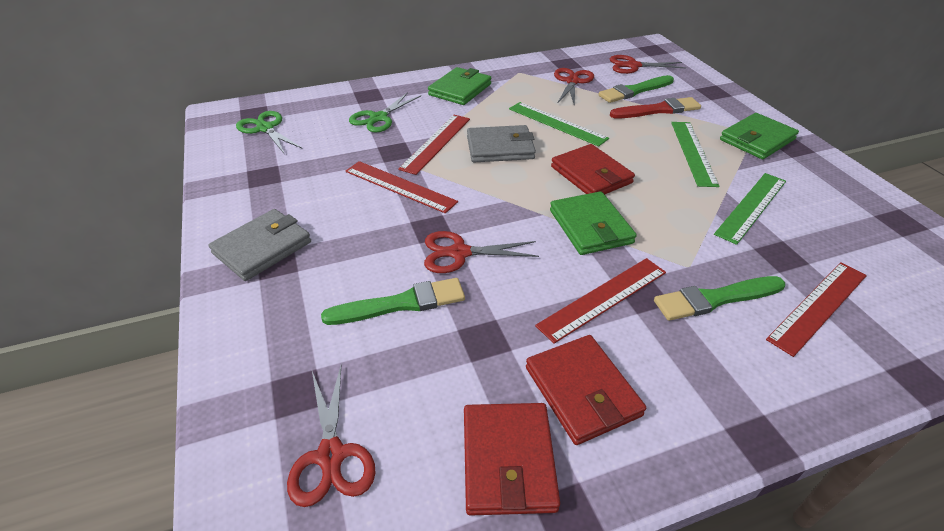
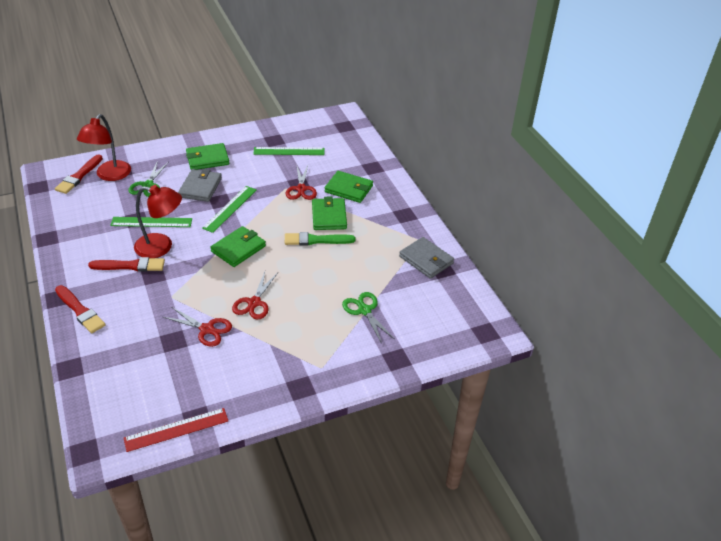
green brush: 3 -> 1
green wallet: 3 -> 4
red brush: 1 -> 3
red lamp: 0 -> 2
red ruler: 4 -> 1
red scissors: 4 -> 3
red wallet: 3 -> 0

